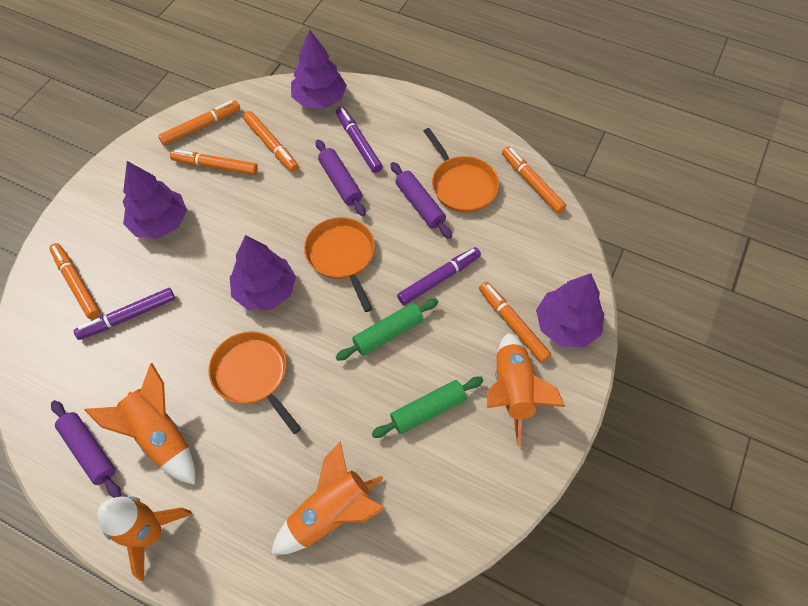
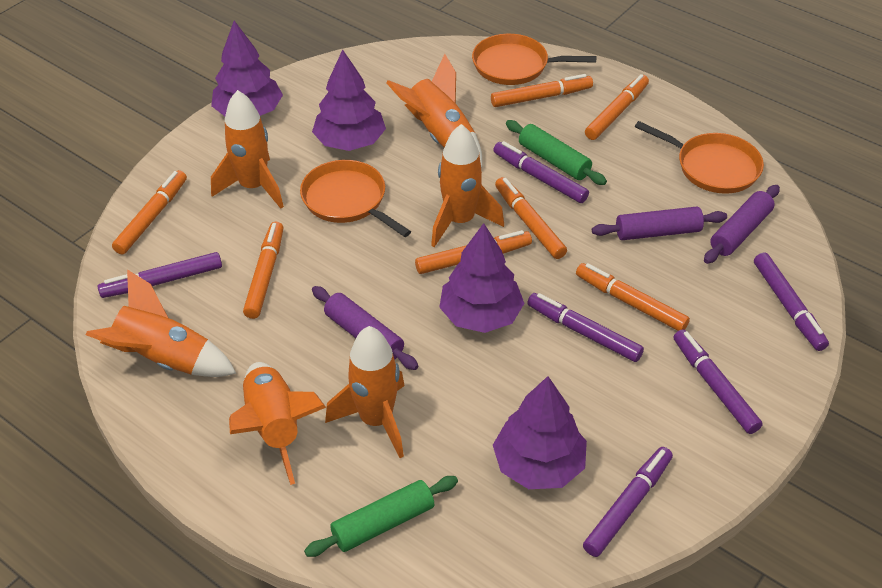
orange marker: 6 -> 7
orange rocket: 4 -> 6
purple marker: 3 -> 6

